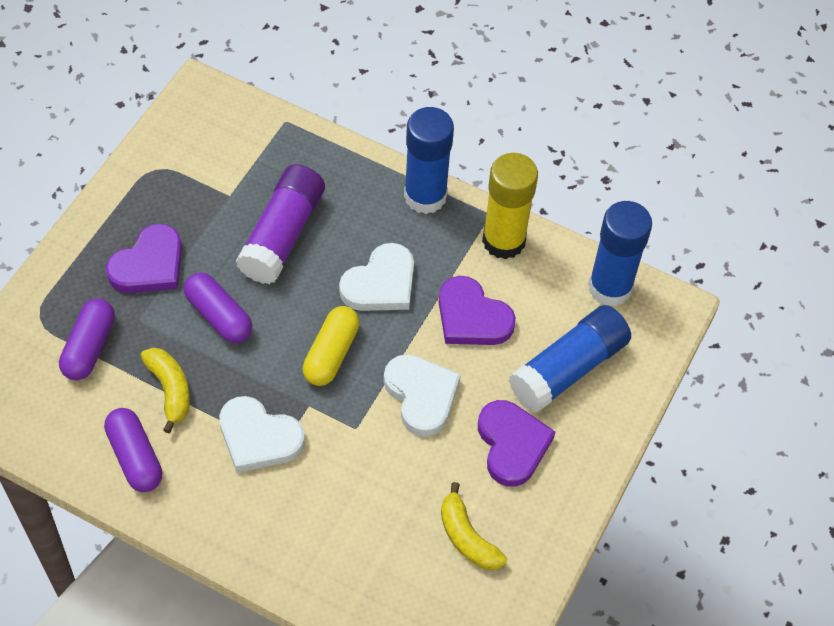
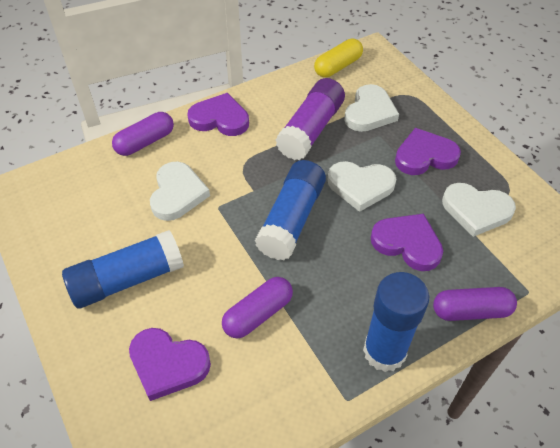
purple heart: 3 -> 4
white heart: 3 -> 4
yellow banana: 2 -> 0
yellow glue stick: 1 -> 0

